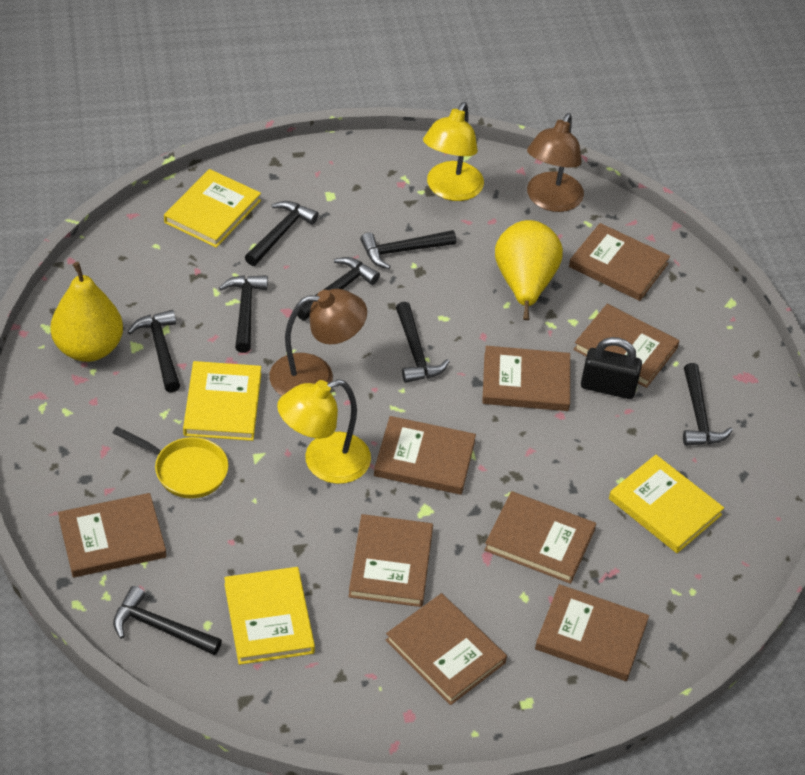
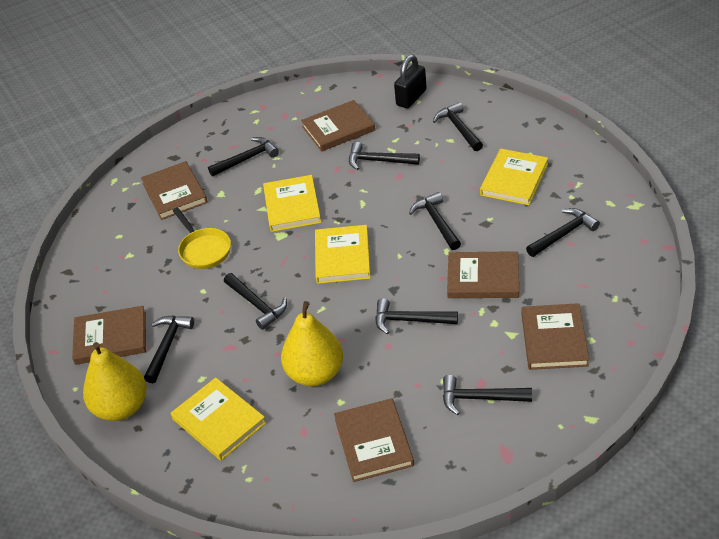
black hammer: 8 -> 9
brown book: 9 -> 6
brown lamp: 2 -> 0
yellow lamp: 2 -> 0

